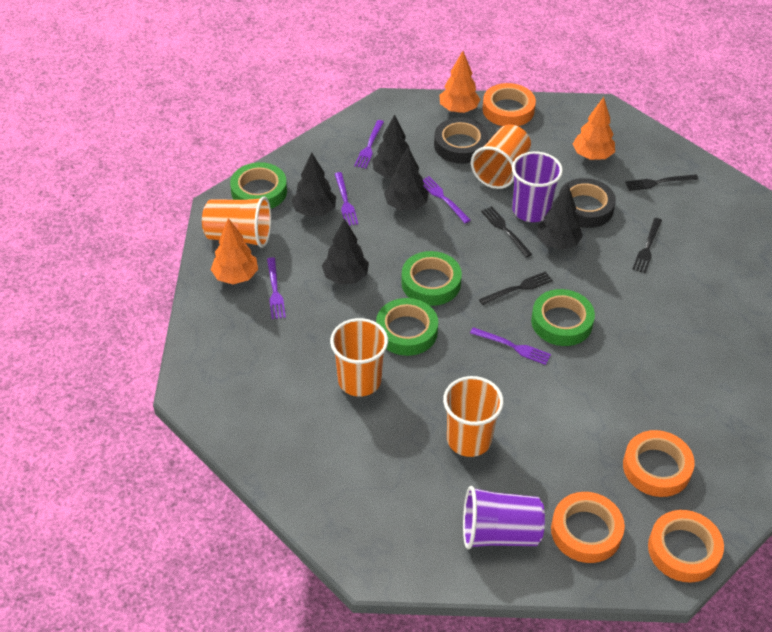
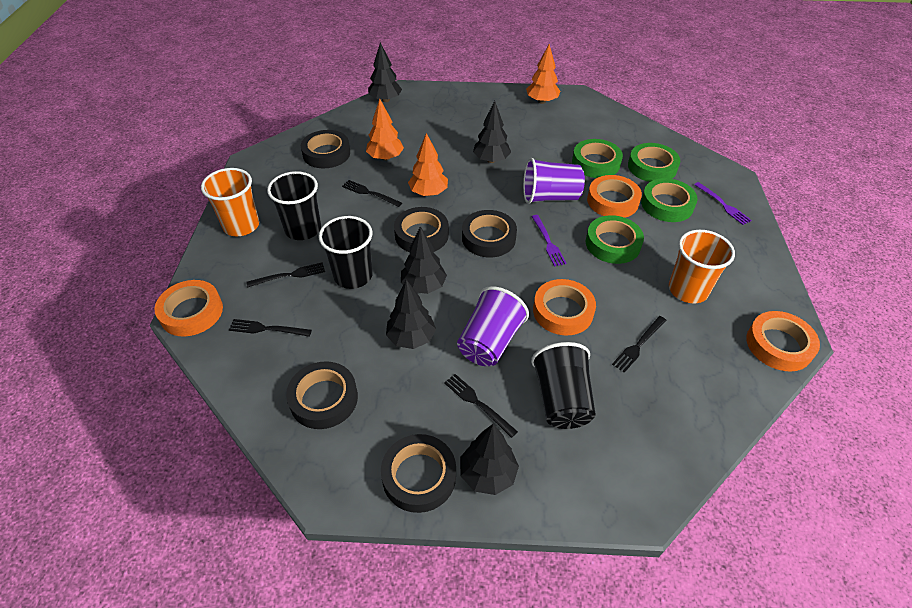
black cup: 0 -> 3
black fork: 4 -> 5
black tape: 2 -> 5
orange cup: 4 -> 2
purple fork: 5 -> 2

